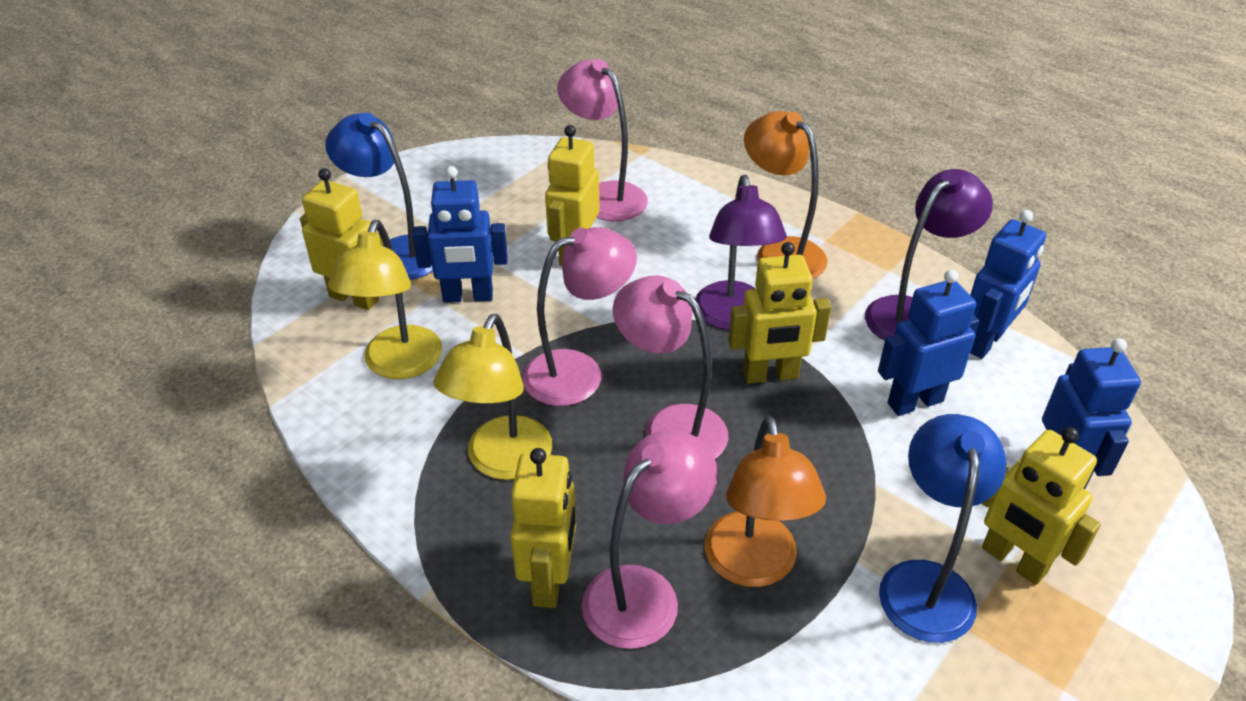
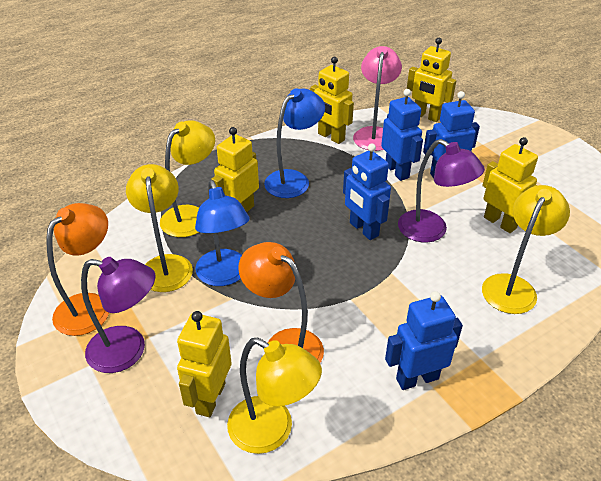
pink lamp: 4 -> 1
yellow lamp: 2 -> 4

